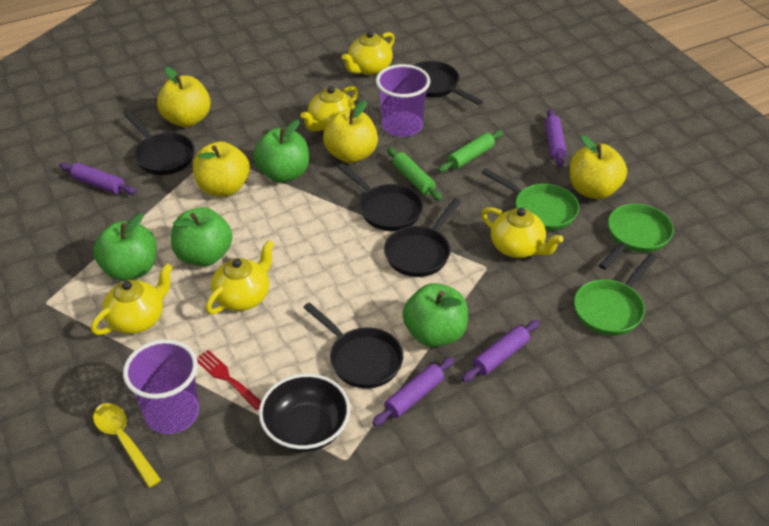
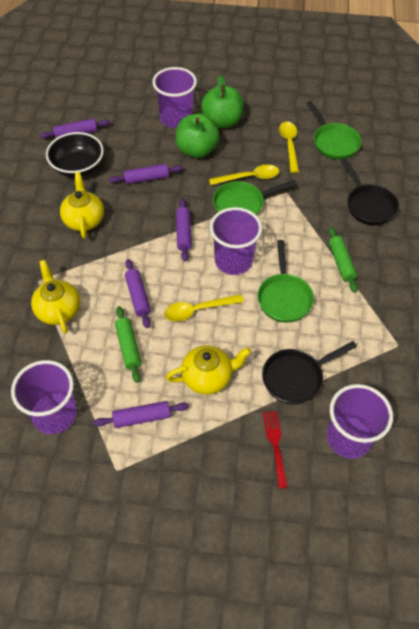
black pan: 5 -> 2
green apple: 4 -> 2
purple cup: 2 -> 4
purple rolling pin: 4 -> 5
yellow apple: 4 -> 0
yellow spoon: 1 -> 3
yellow teapot: 5 -> 3

